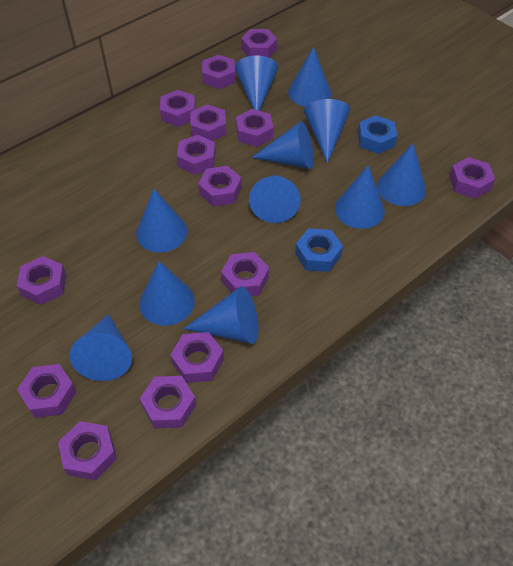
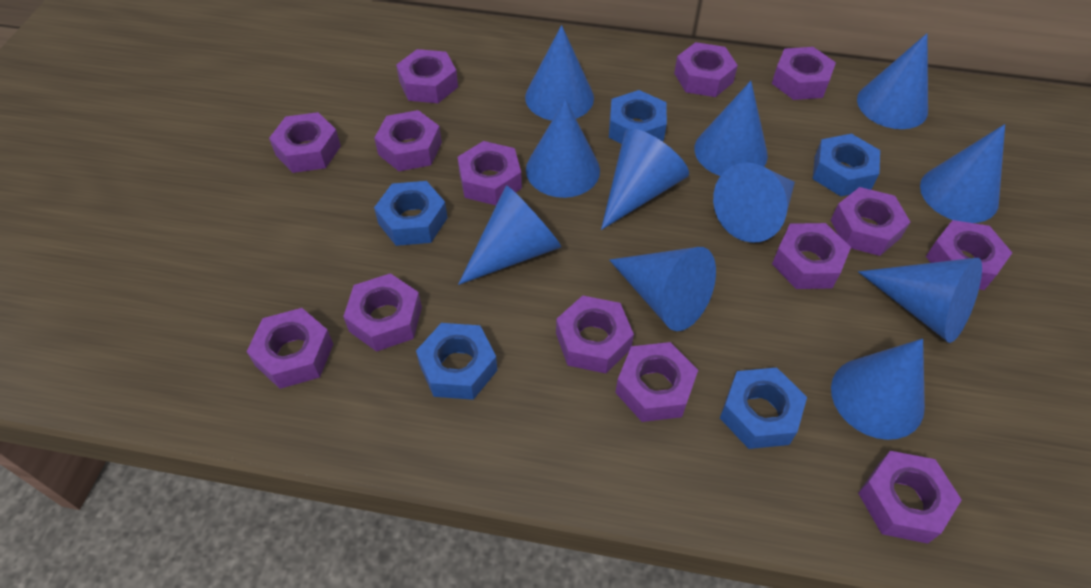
blue nut: 2 -> 5

